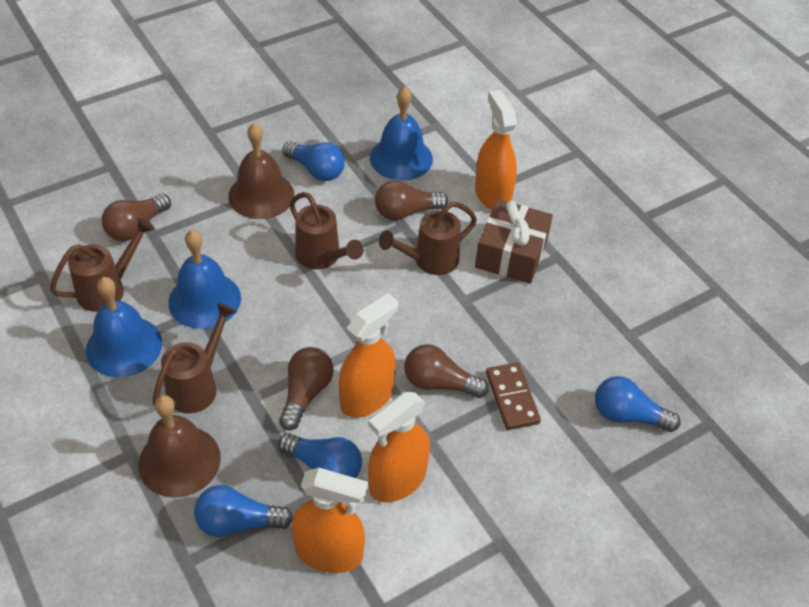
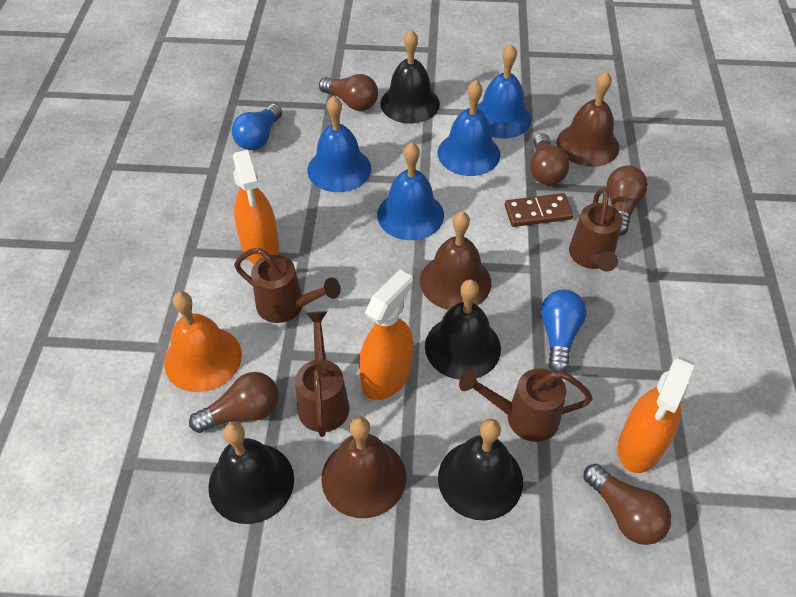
black bell: 0 -> 4
blue bell: 3 -> 4
blue light bulb: 4 -> 2
brown bell: 2 -> 3
brown gift: 1 -> 0
brown light bulb: 4 -> 5
orange bell: 0 -> 1
orange spray bottle: 4 -> 3

